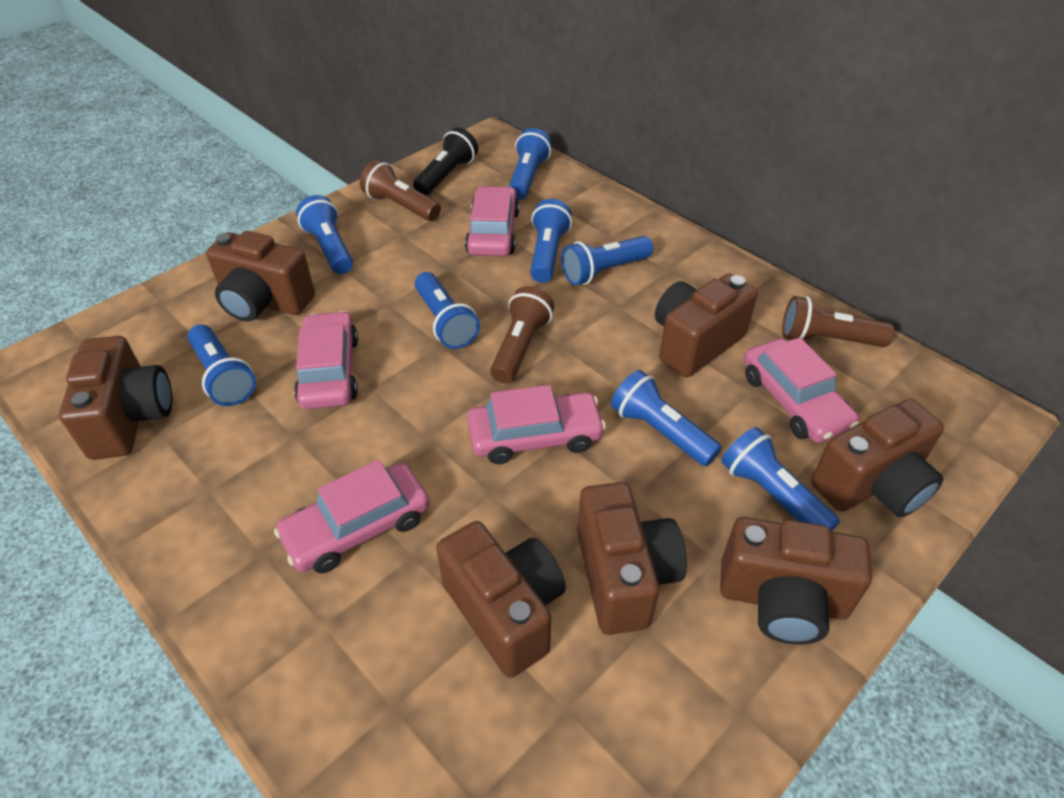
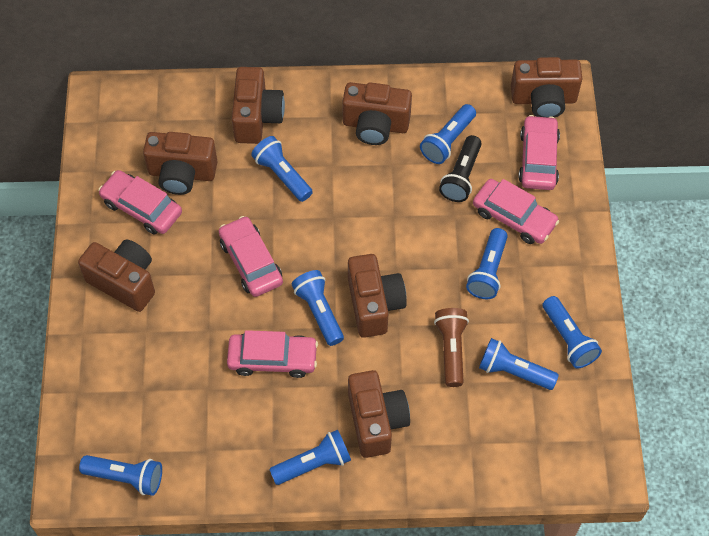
brown flashlight: 3 -> 1

